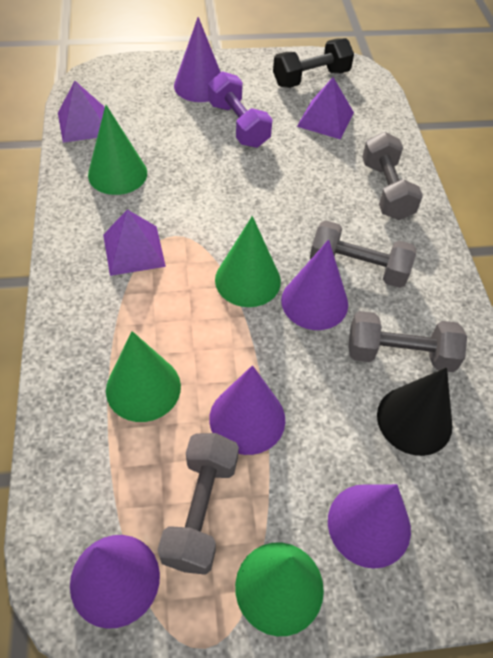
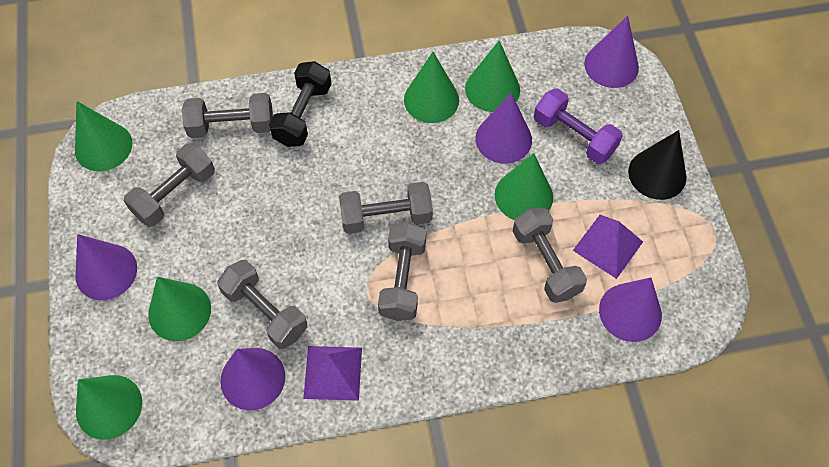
green cone: 4 -> 6
grey dumbbell: 4 -> 6
purple pyramid: 3 -> 2

